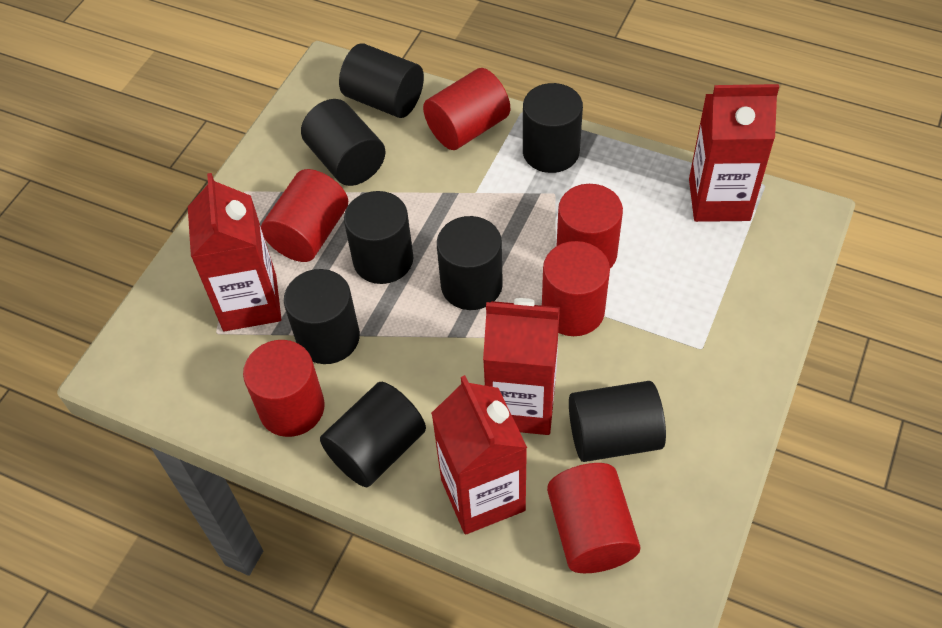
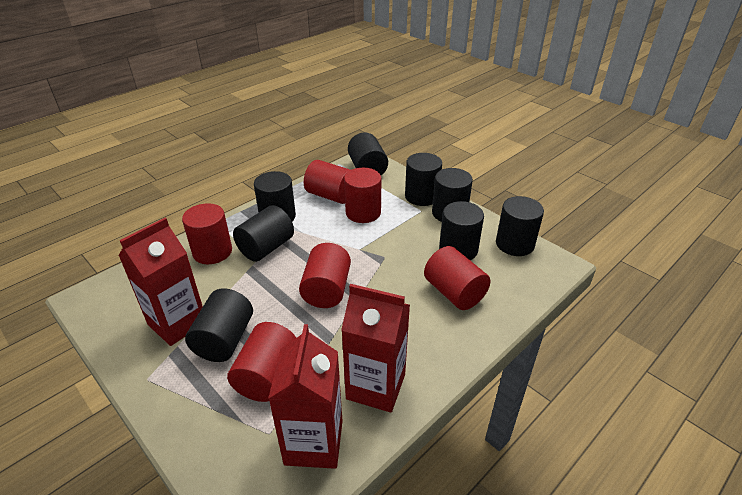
red carton: 4 -> 3

